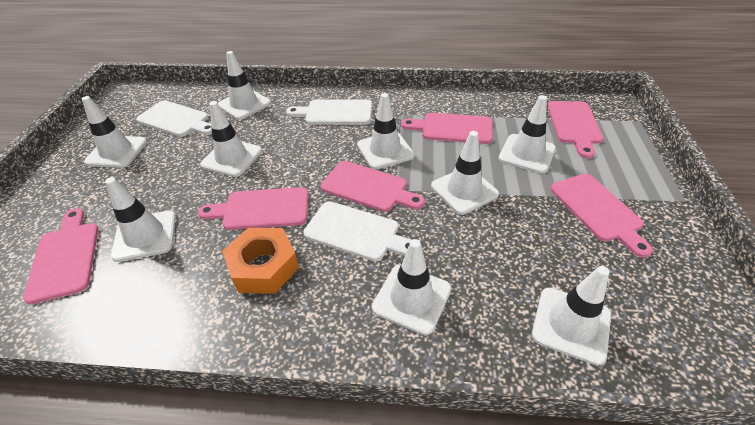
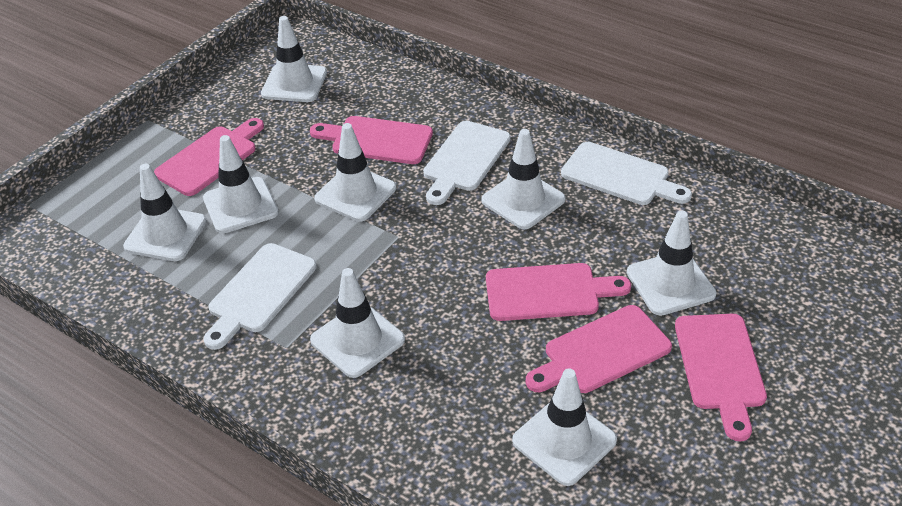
orange nut: 1 -> 0
pink cutting board: 6 -> 5
white traffic cone: 9 -> 8

